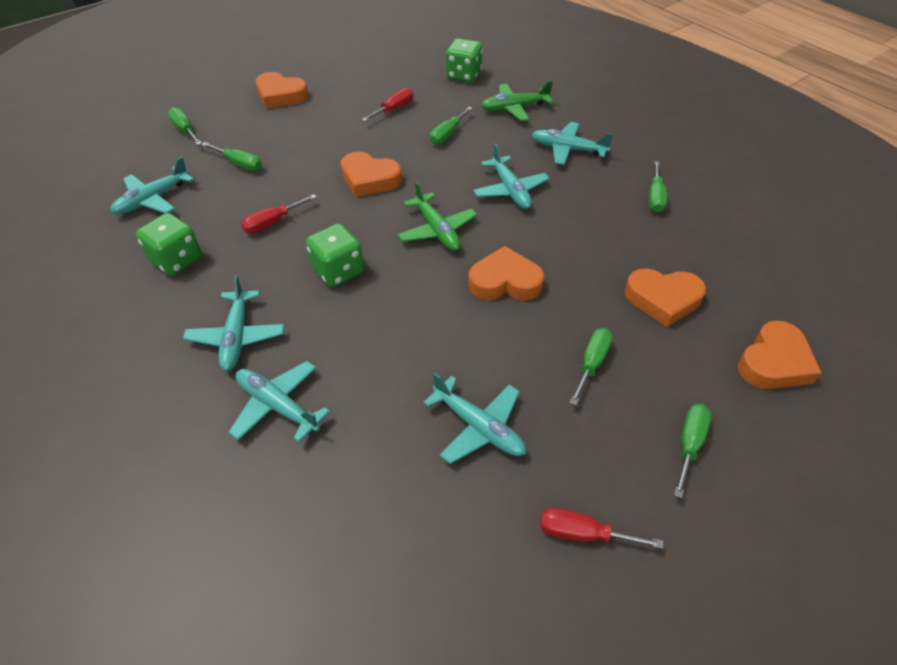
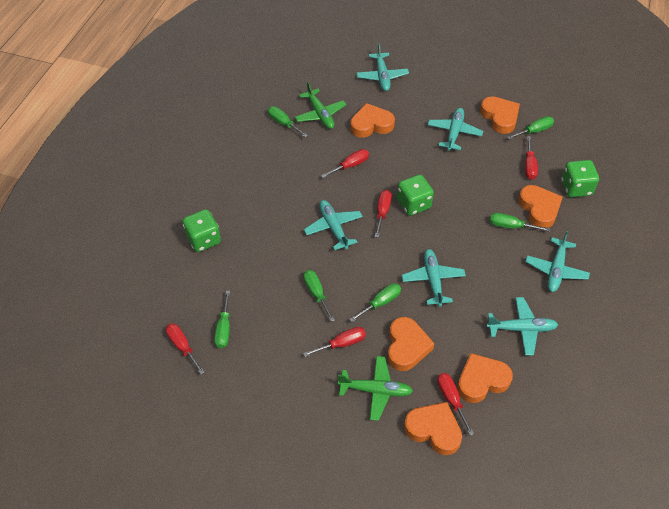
orange heart: 5 -> 6
red screwdriver: 3 -> 6

